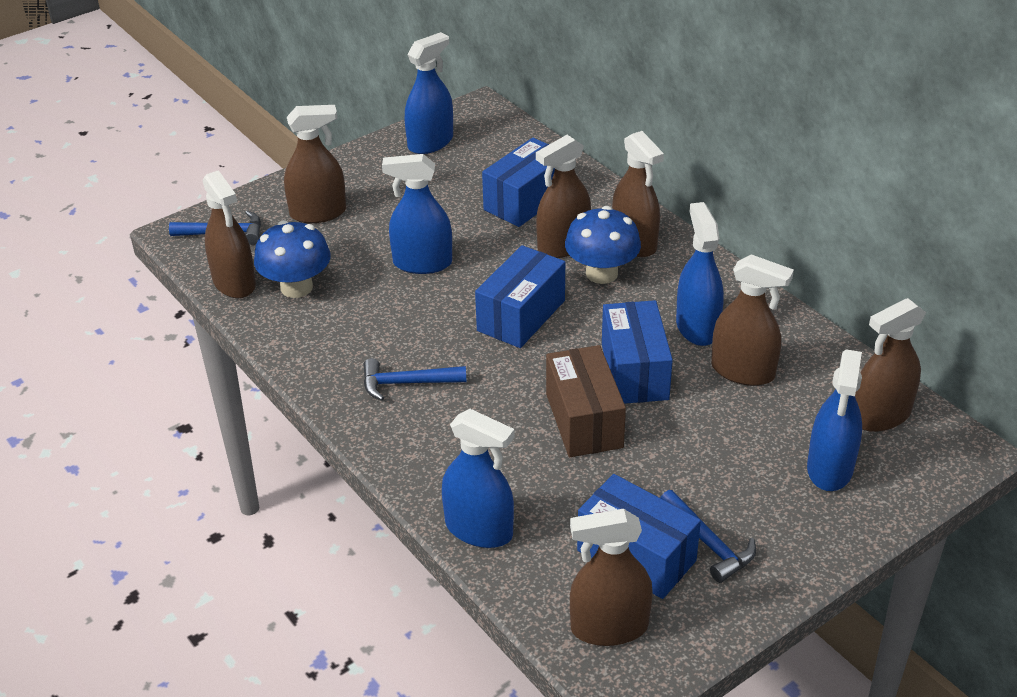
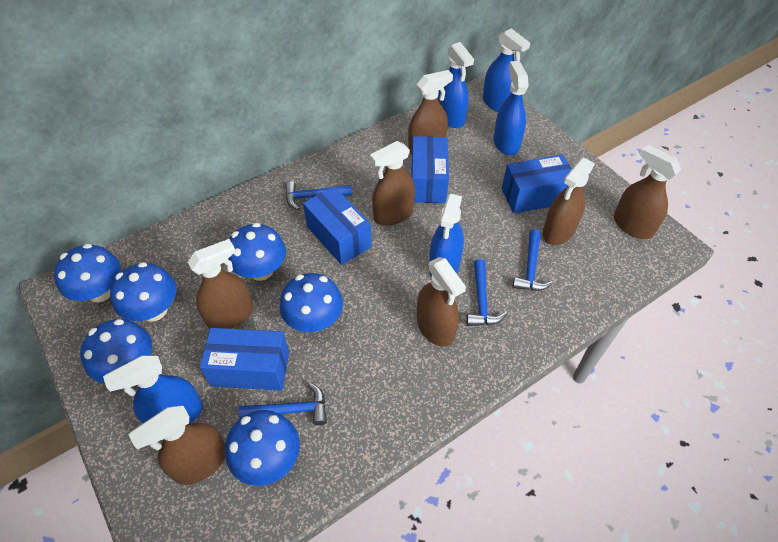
blue hammer: 3 -> 4
blue mushroom: 2 -> 6
brown box: 1 -> 0

